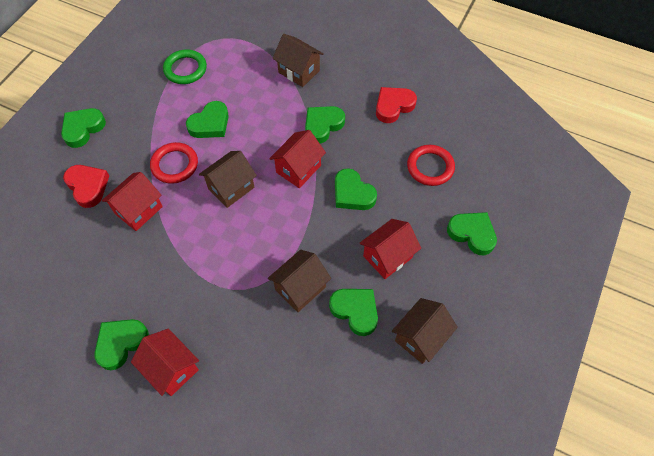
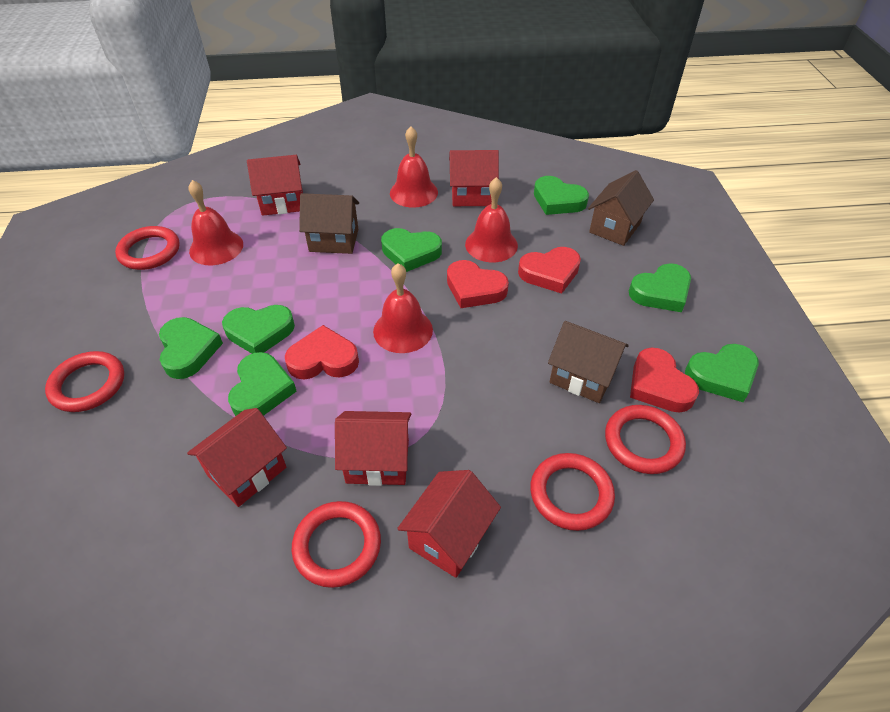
brown house: 4 -> 3
green ring: 1 -> 0
red bell: 0 -> 4
red heart: 2 -> 4
red house: 4 -> 5
red ring: 2 -> 5

